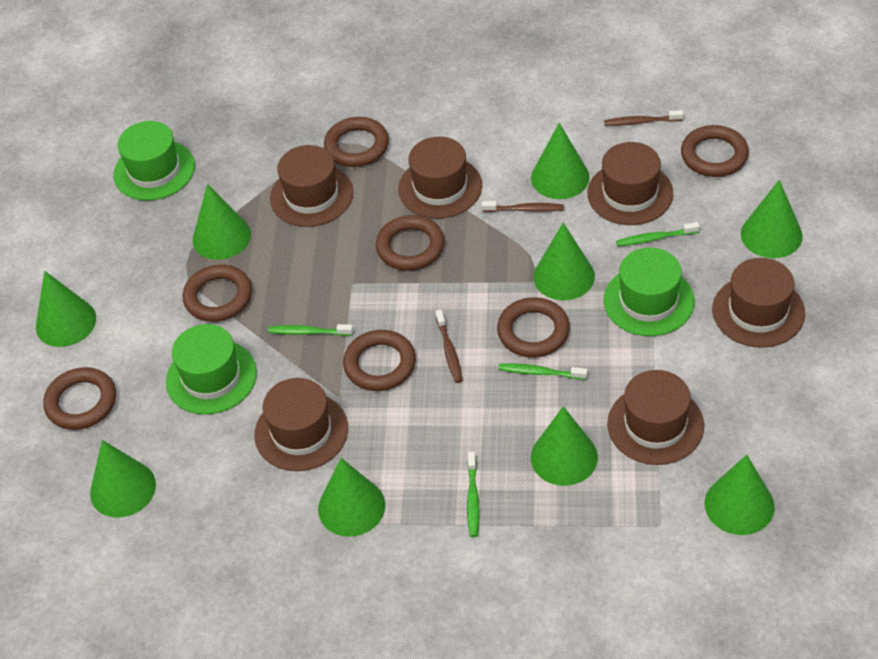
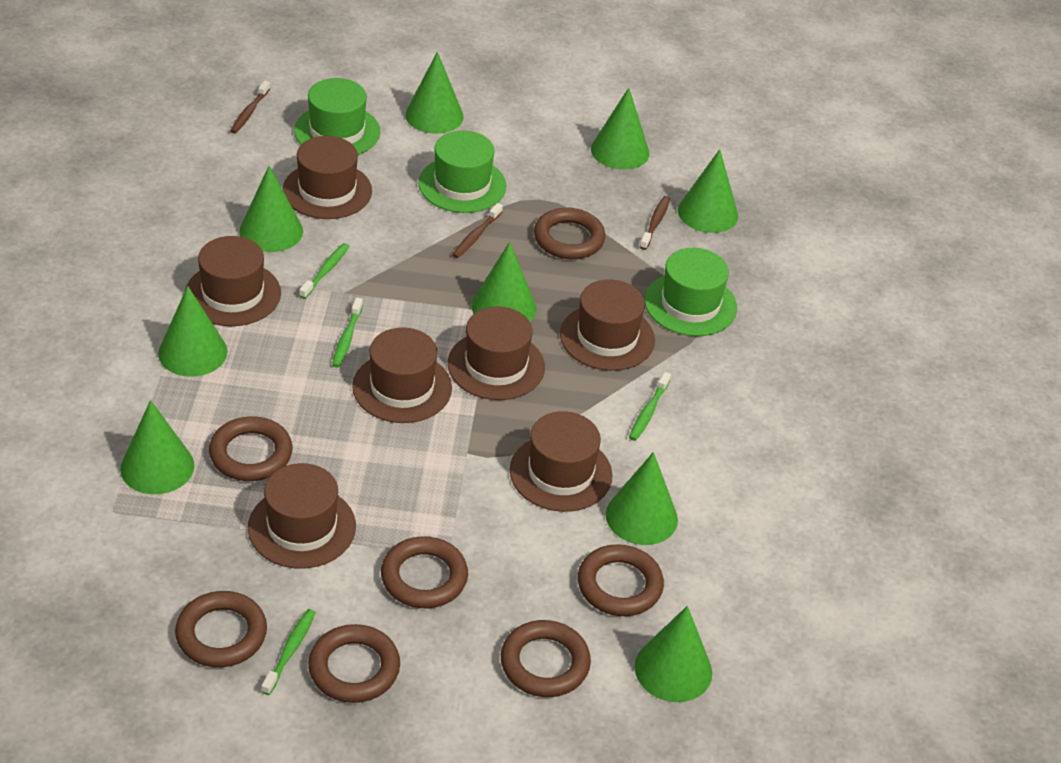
brown hat: 6 -> 7

